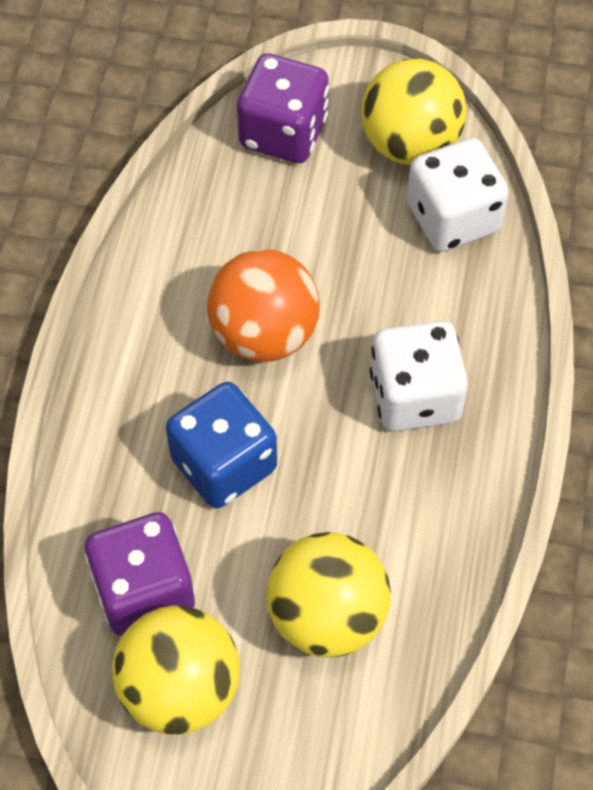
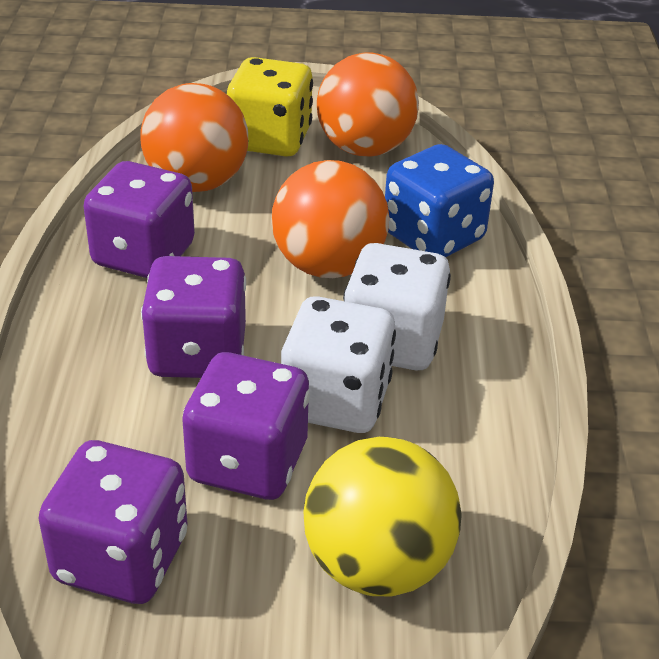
orange ball: 1 -> 3
purple dice: 2 -> 4
yellow ball: 3 -> 1
yellow dice: 0 -> 1

